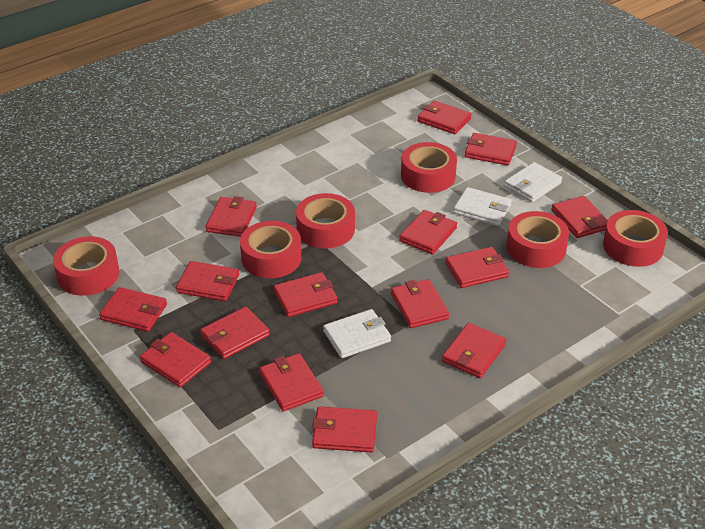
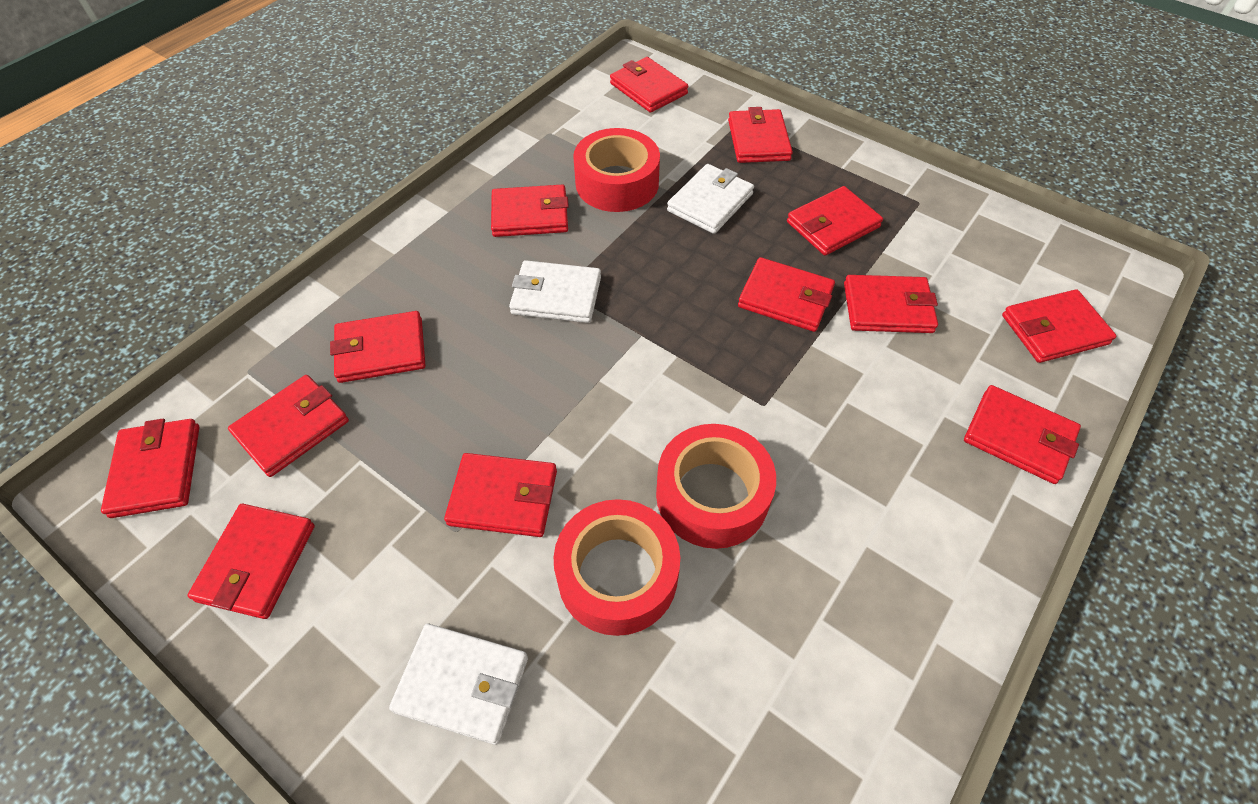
red tape: 6 -> 3
red wallet: 15 -> 13

